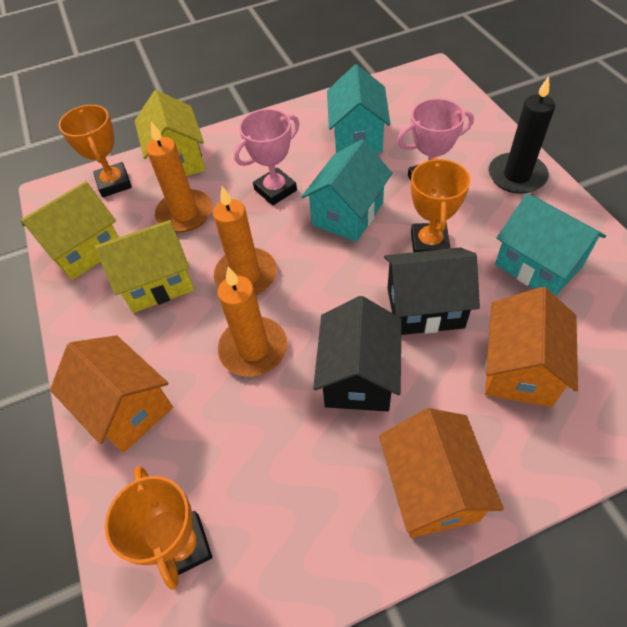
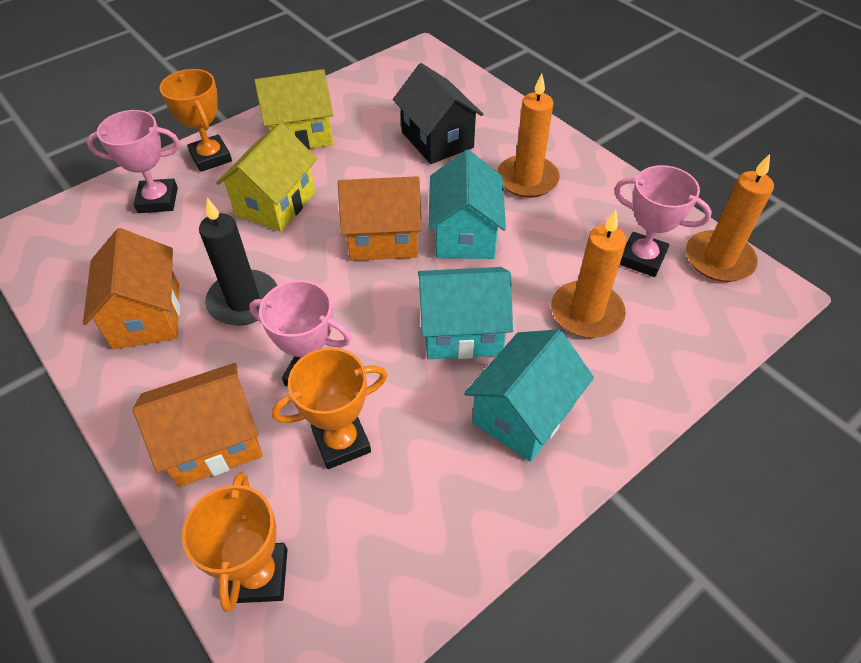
black house: 2 -> 1
pink trophy: 2 -> 3
yellow house: 3 -> 2

